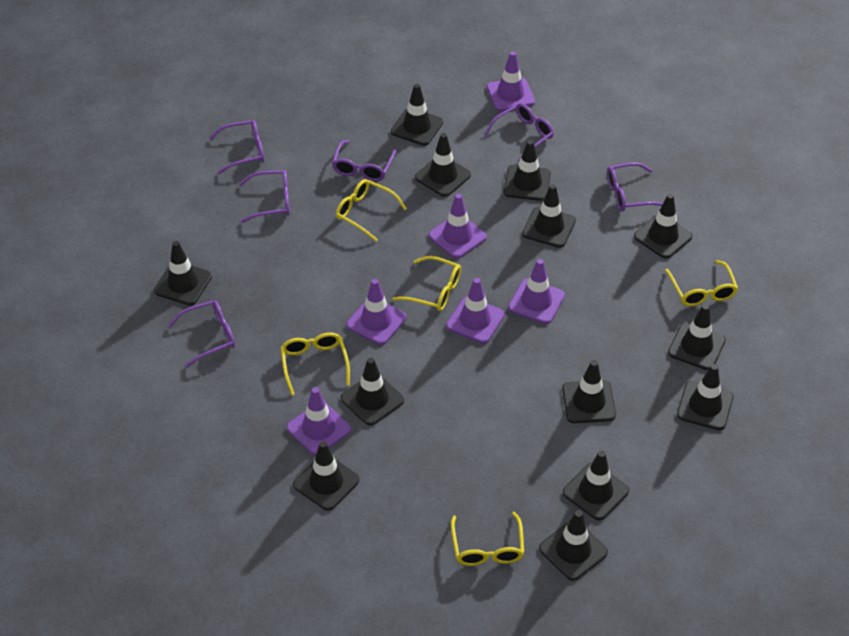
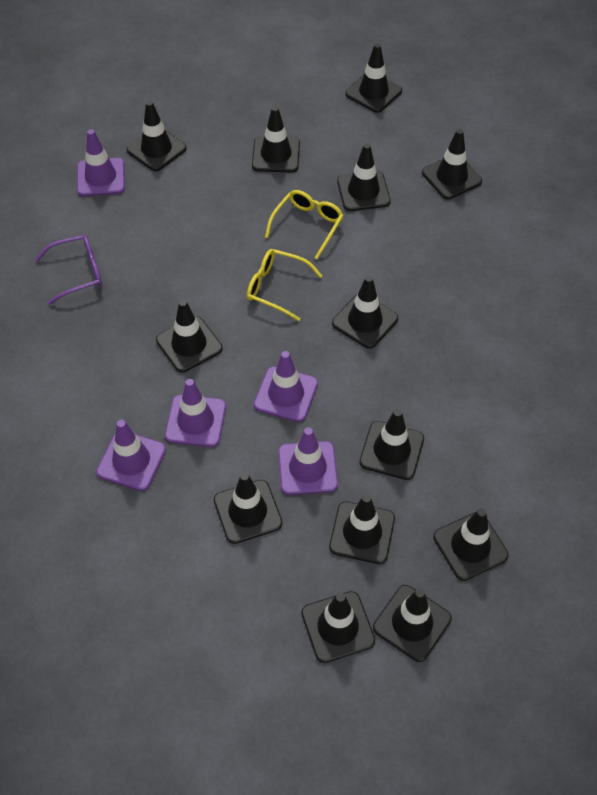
purple glasses: 6 -> 1
purple traffic cone: 6 -> 5
yellow glasses: 5 -> 2

